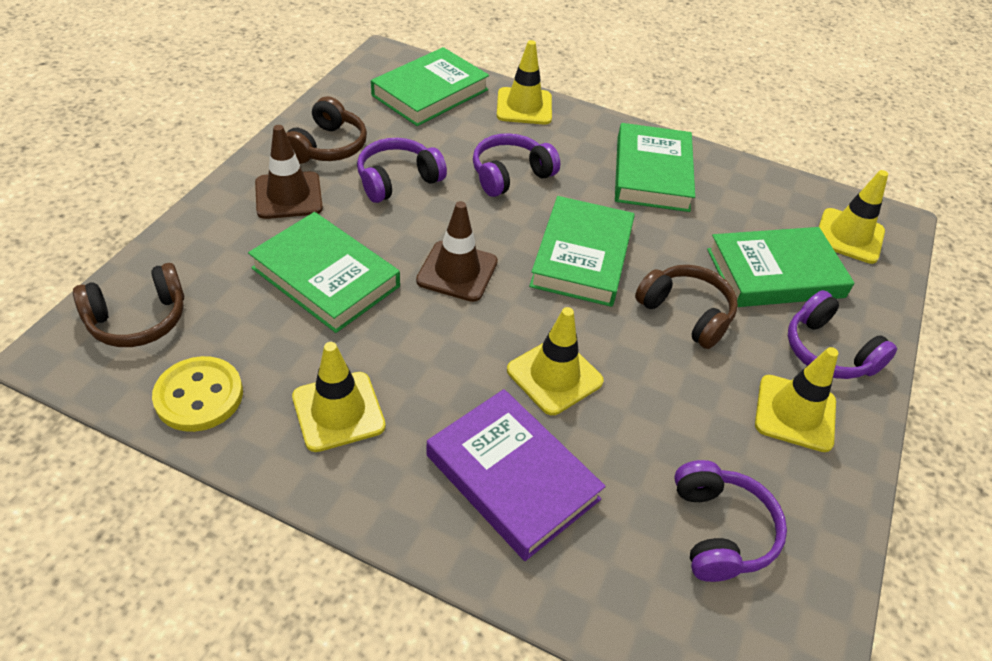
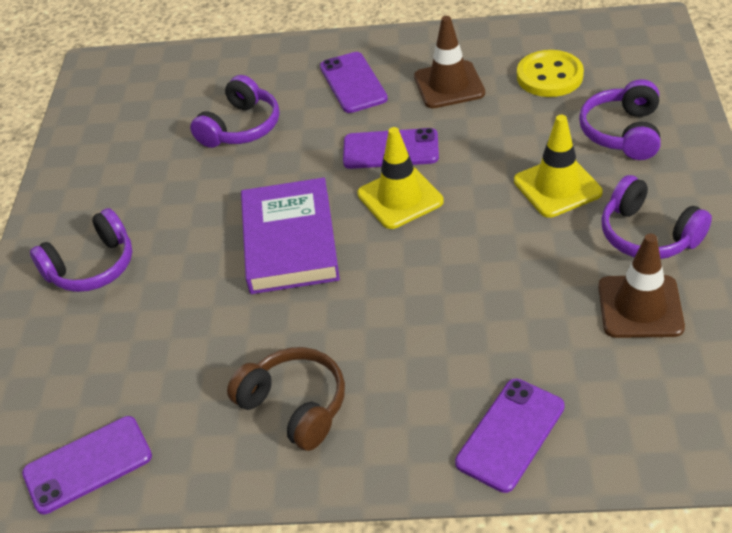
brown headphones: 3 -> 1
green book: 5 -> 0
purple phone: 0 -> 4
yellow traffic cone: 5 -> 2

